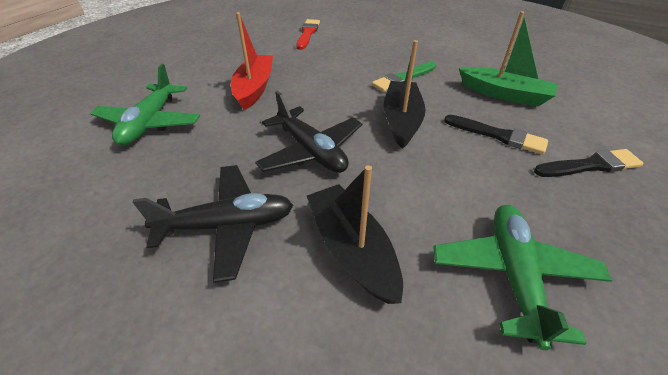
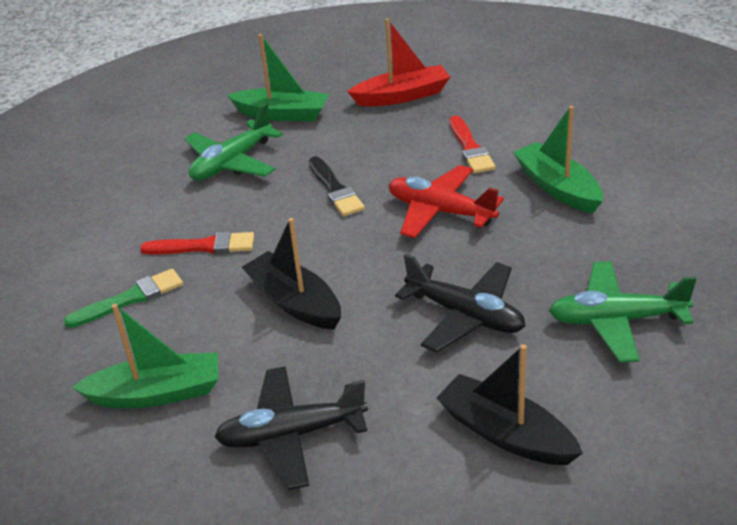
black brush: 2 -> 1
green boat: 1 -> 3
red brush: 1 -> 2
red plane: 0 -> 1

